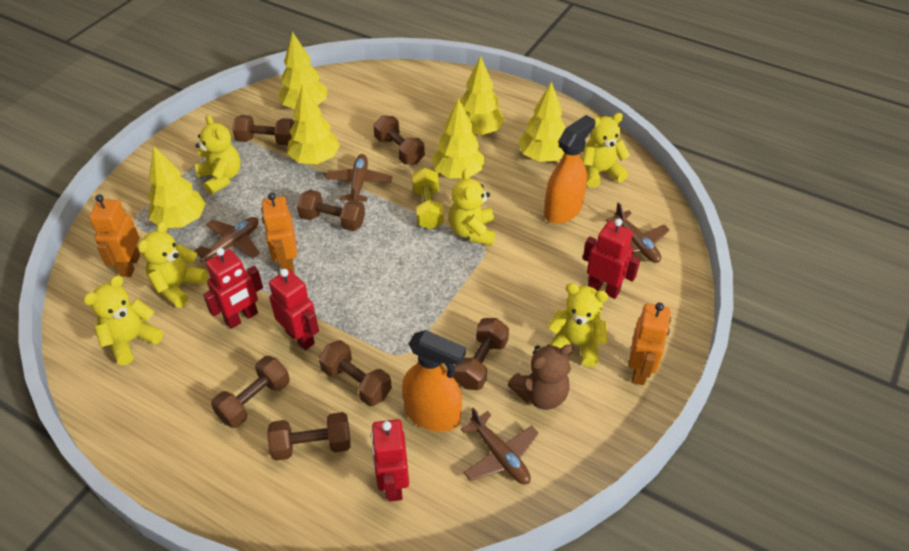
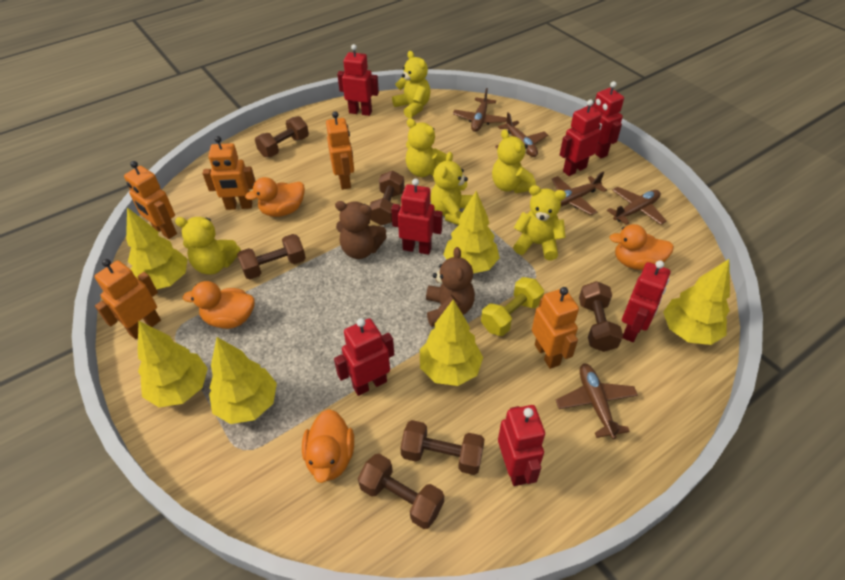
brown dumbbell: 7 -> 6
brown plane: 4 -> 5
brown teddy bear: 1 -> 2
orange duck: 0 -> 4
orange robot: 3 -> 5
orange spray bottle: 2 -> 0
red robot: 4 -> 7

